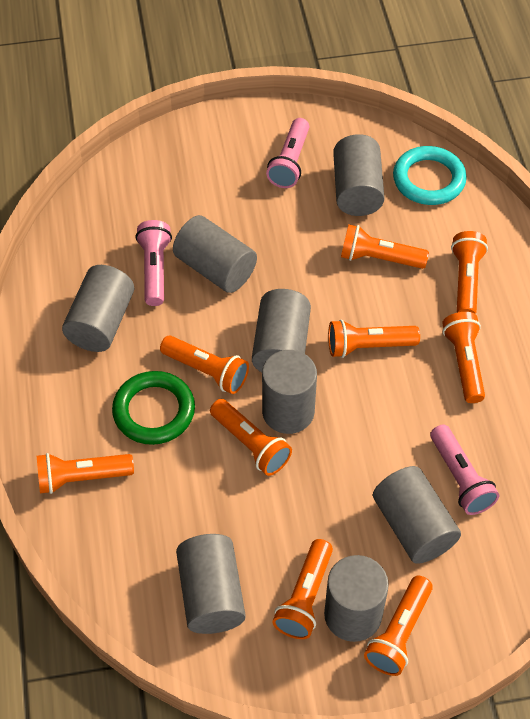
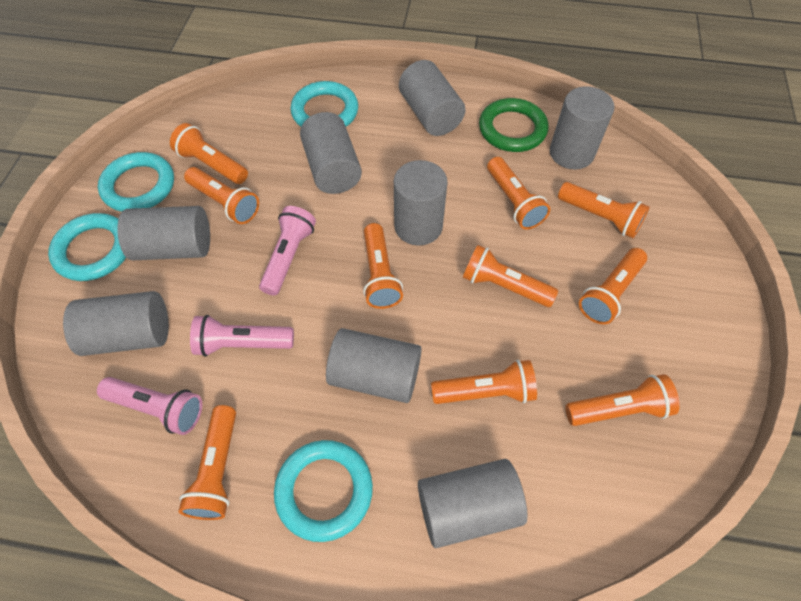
orange flashlight: 9 -> 10
turquoise ring: 1 -> 4

